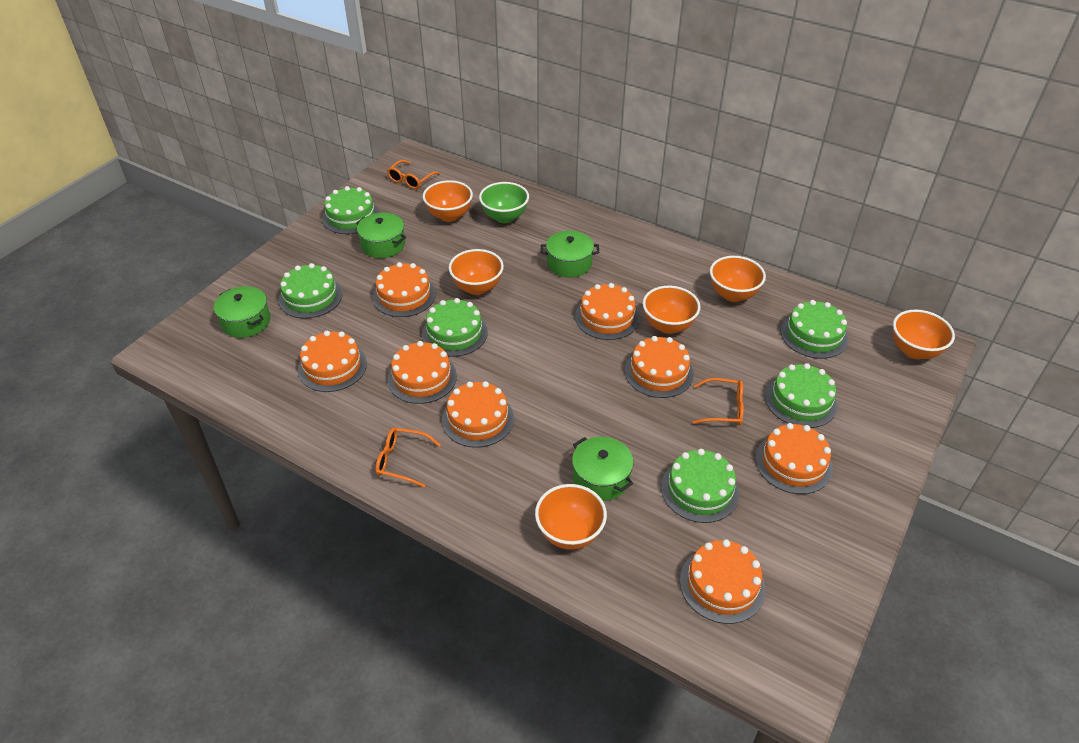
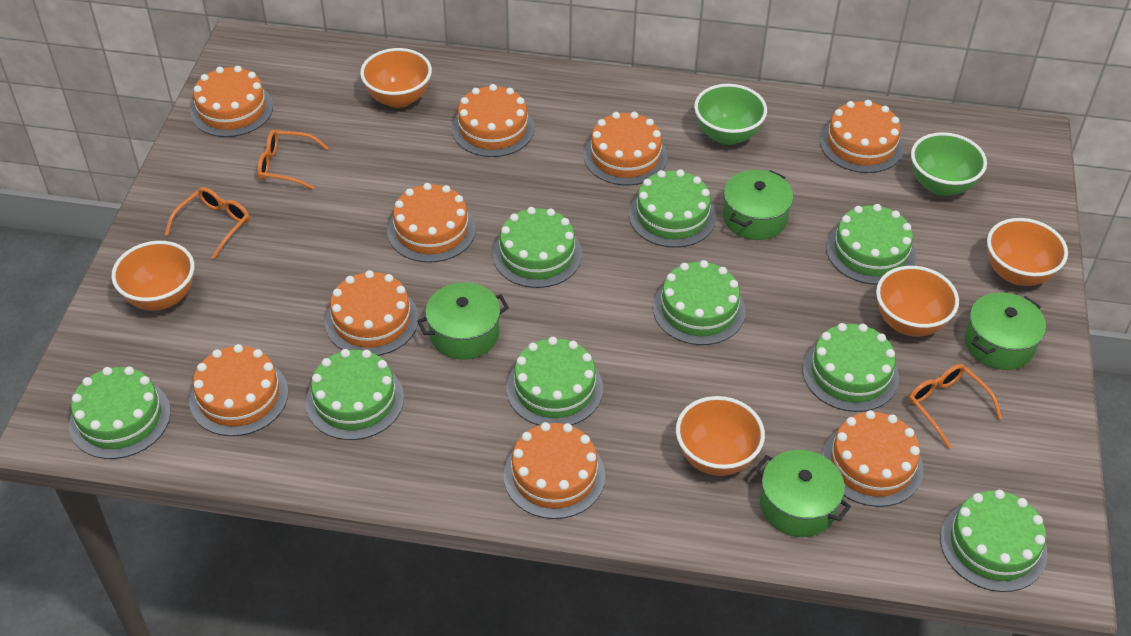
green bowl: 1 -> 2
green cake: 6 -> 9
orange bowl: 6 -> 5
orange cake: 8 -> 9

